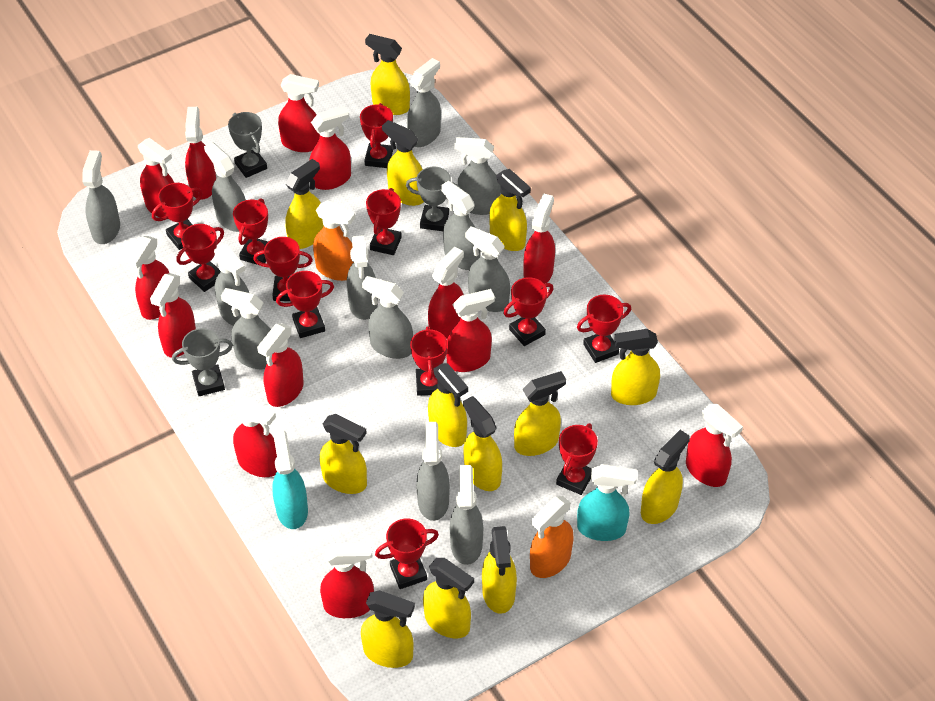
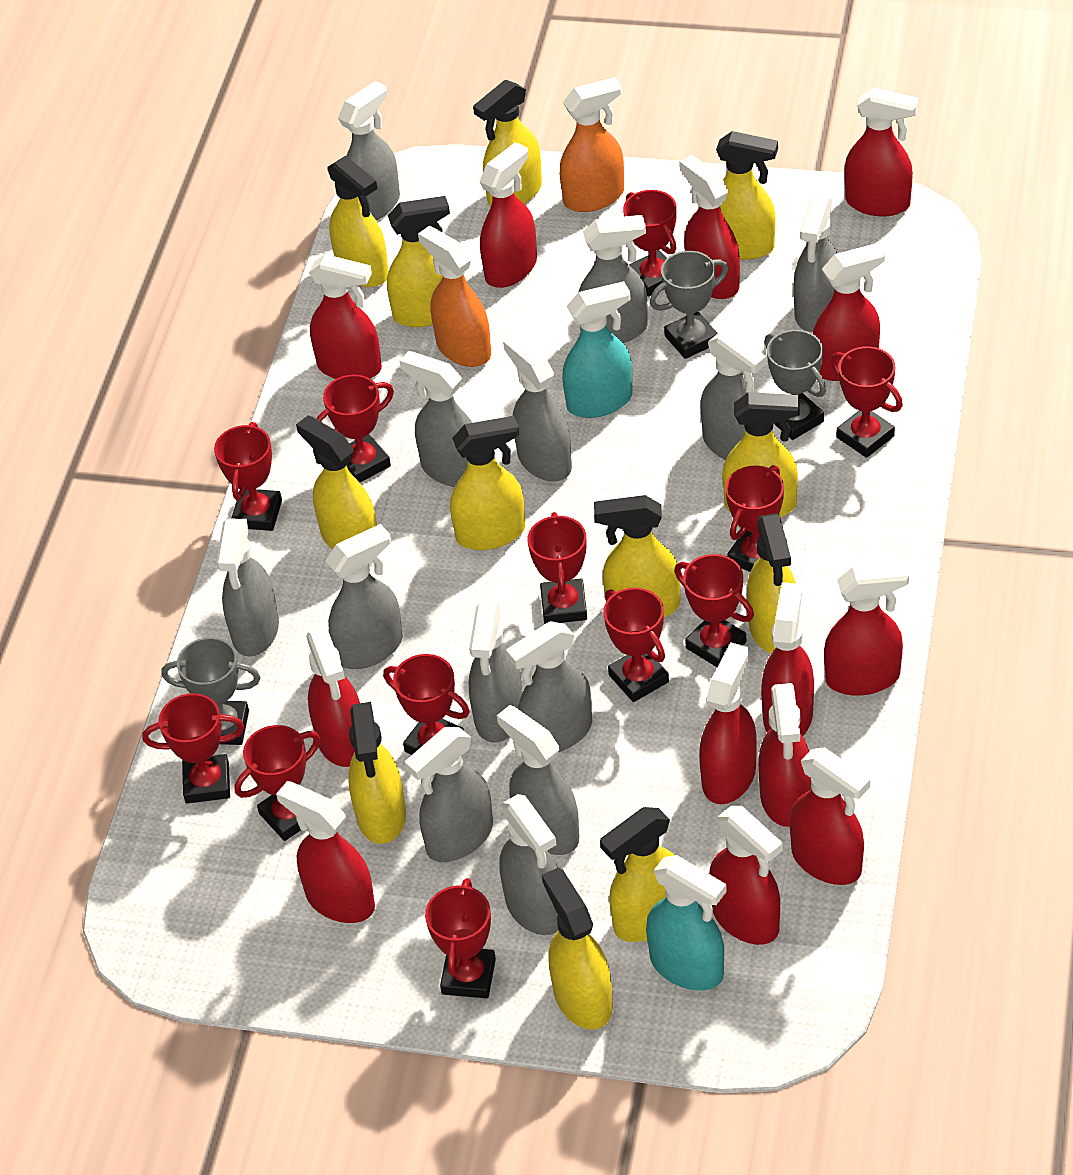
grey spray bottle: 12 -> 13
yellow spray bottle: 13 -> 12

